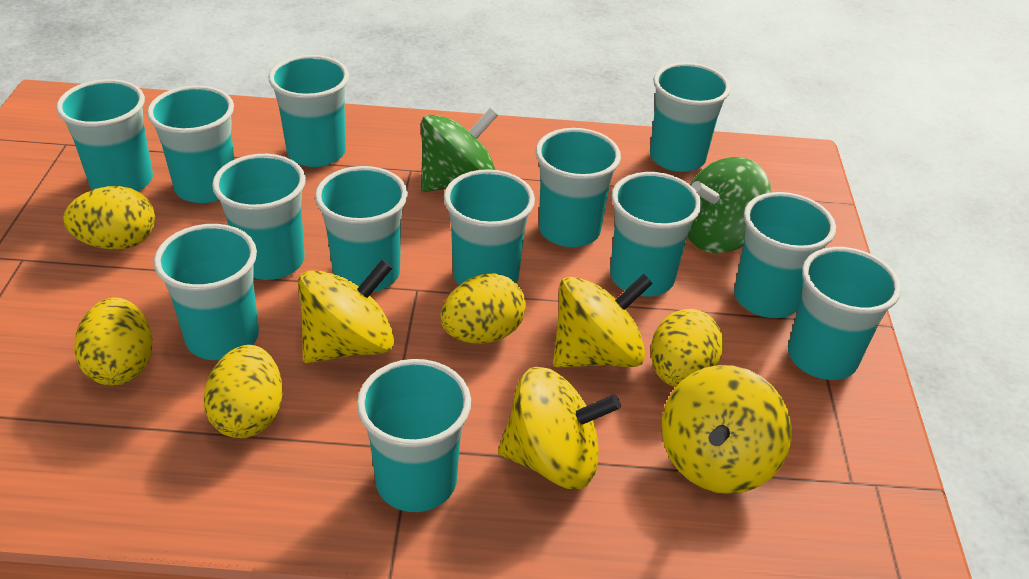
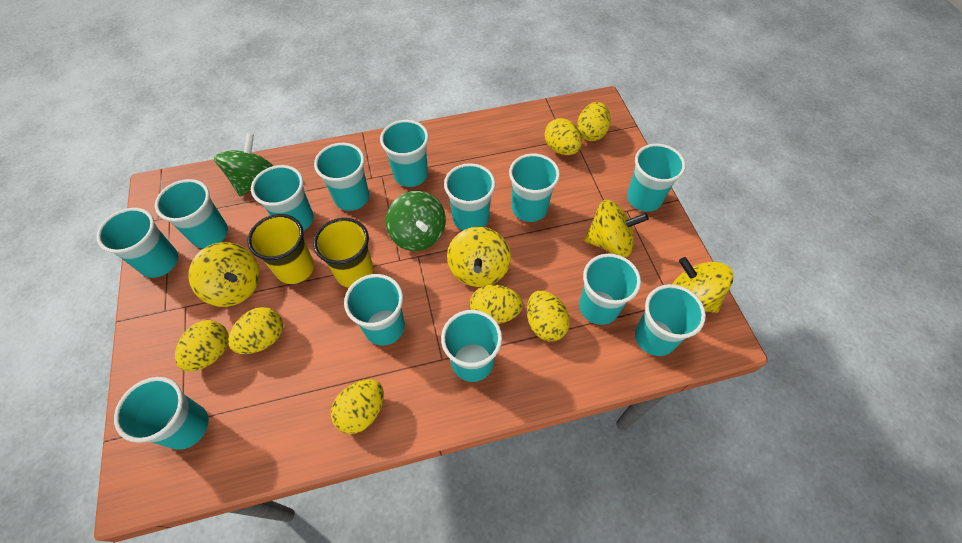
yellow cup: 0 -> 2
yellow egg: 5 -> 7

